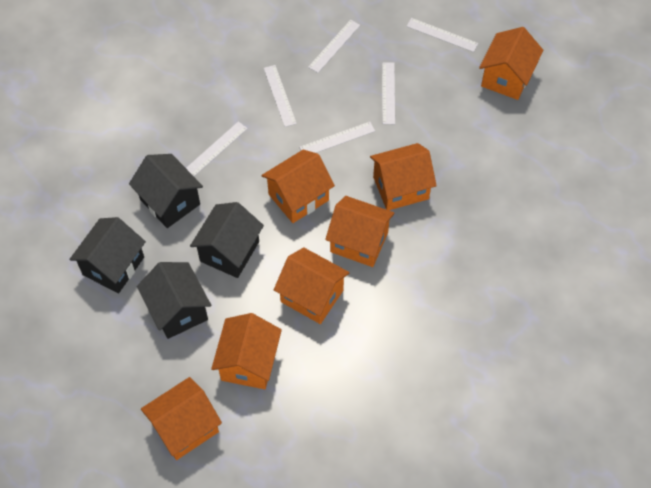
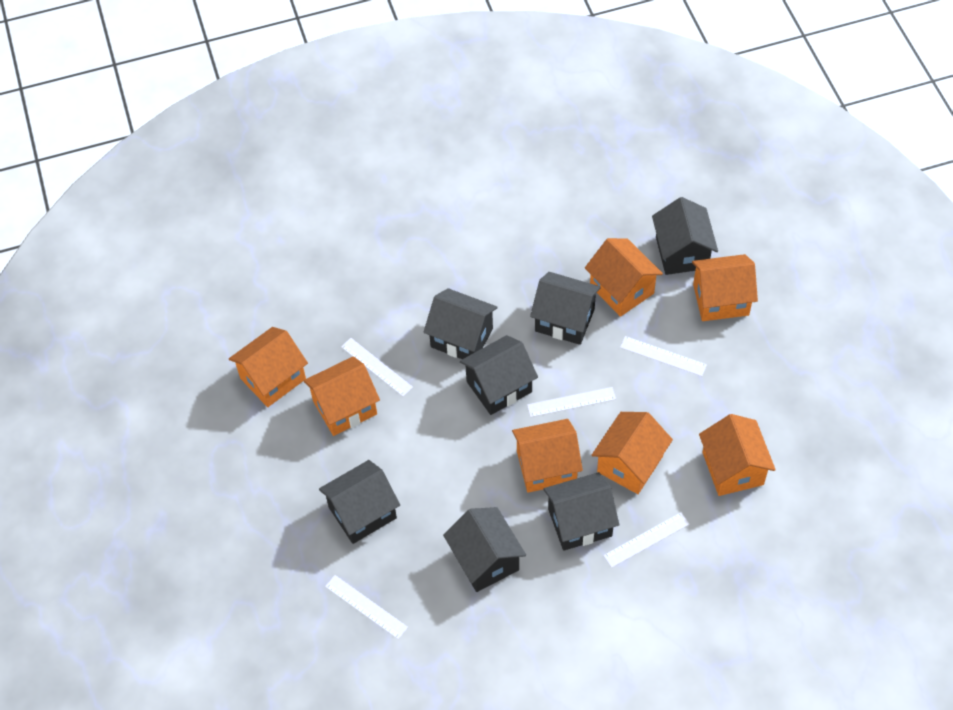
black house: 4 -> 7
white ruler: 6 -> 5

